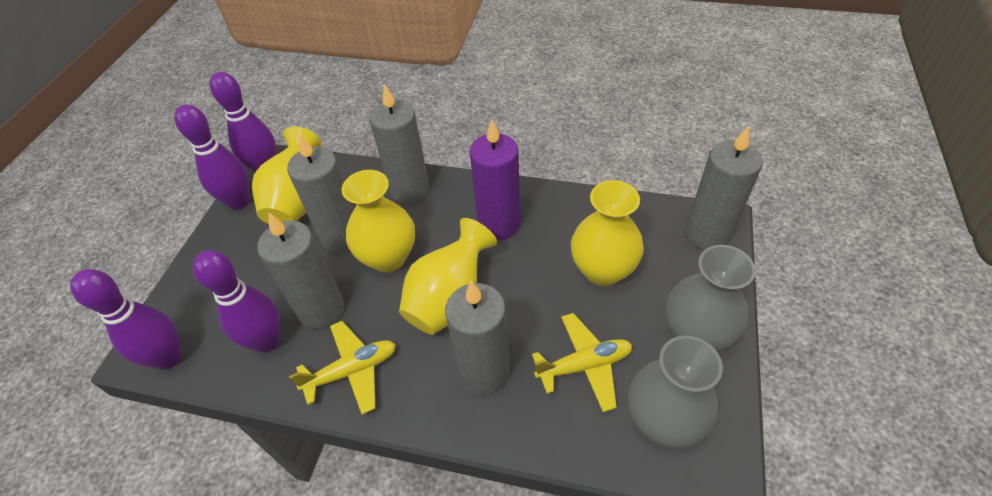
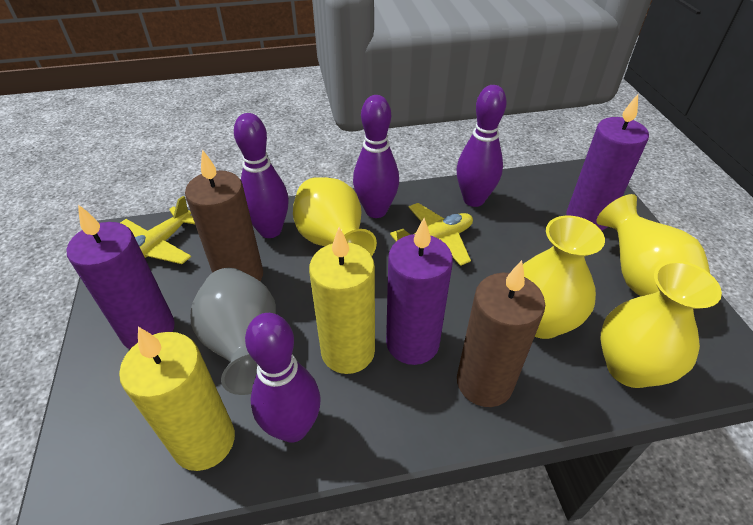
brown candle: 0 -> 2
grey candle: 5 -> 0
grey vase: 2 -> 1
purple candle: 1 -> 3
yellow candle: 0 -> 2

